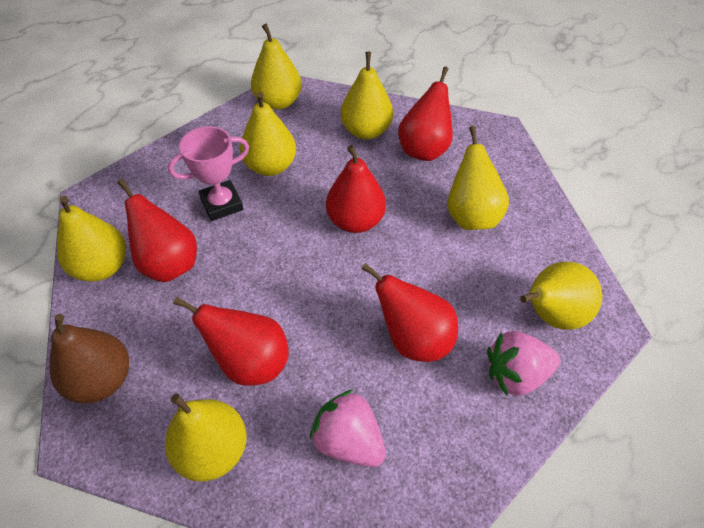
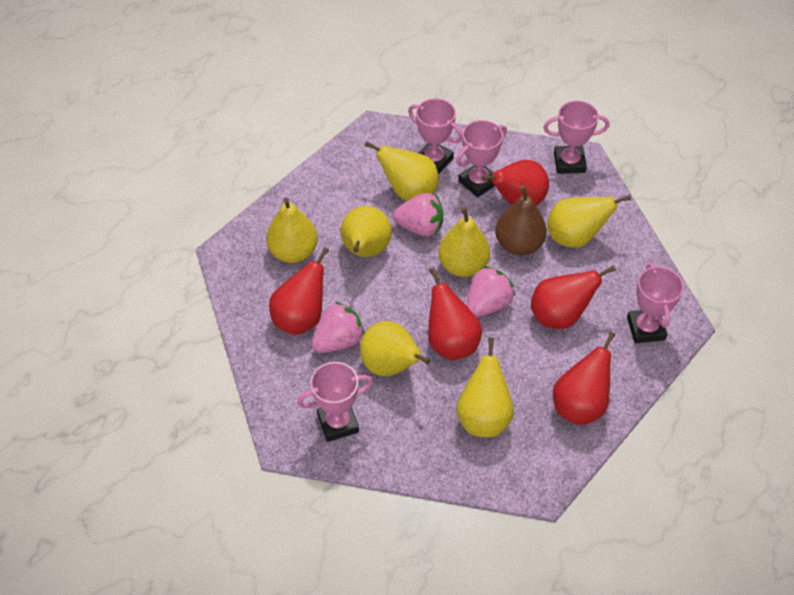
pink strawberry: 2 -> 3
pink trophy: 1 -> 5

